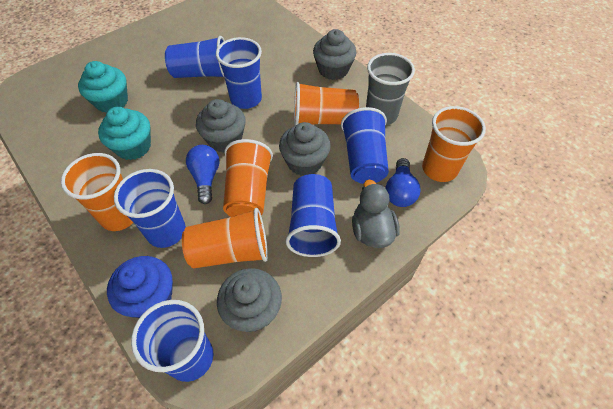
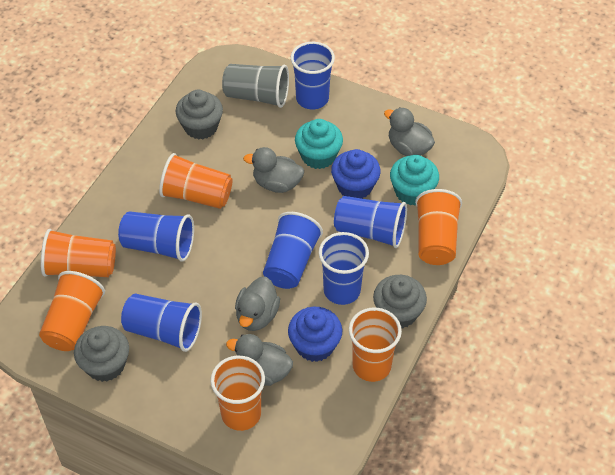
blue cupcake: 1 -> 2
blue light bulb: 2 -> 0
grey cupcake: 4 -> 3
grey duck: 1 -> 4
orange cup: 5 -> 6

